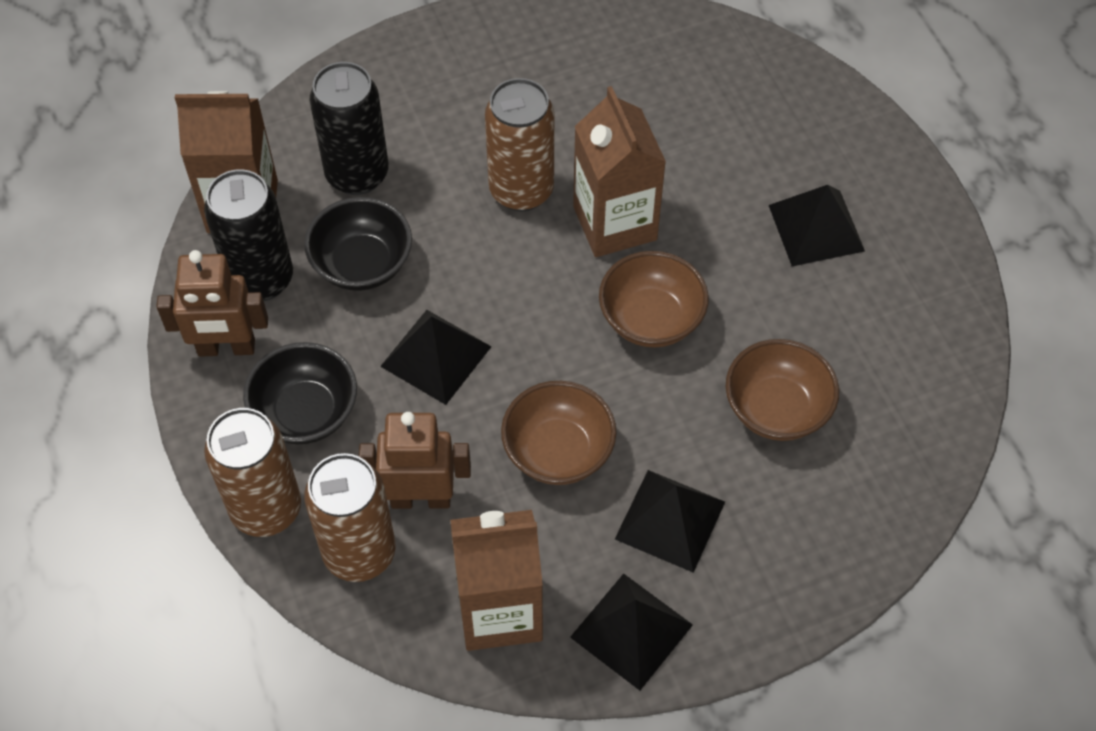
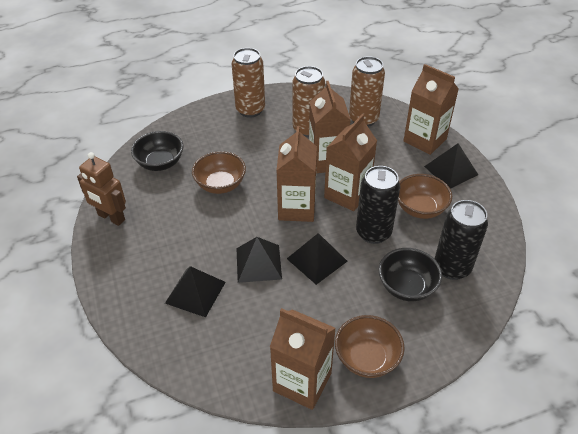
brown carton: 3 -> 5
brown robot: 2 -> 1

